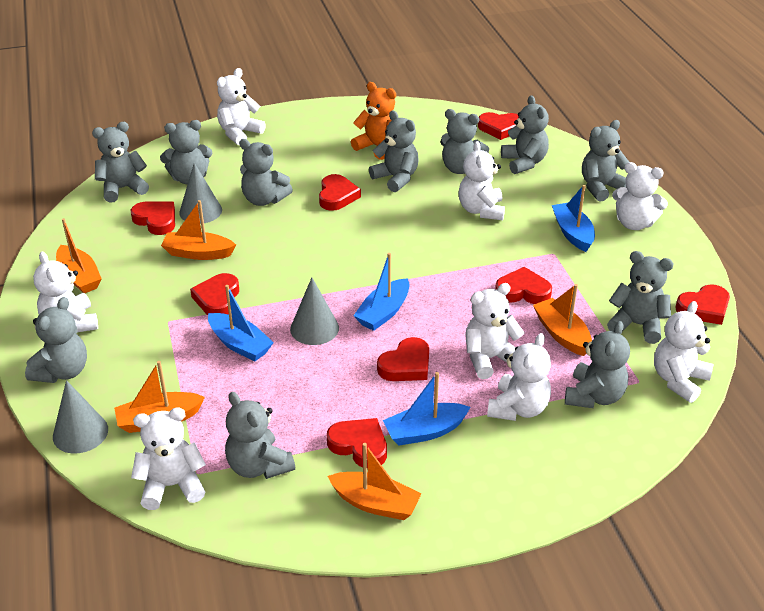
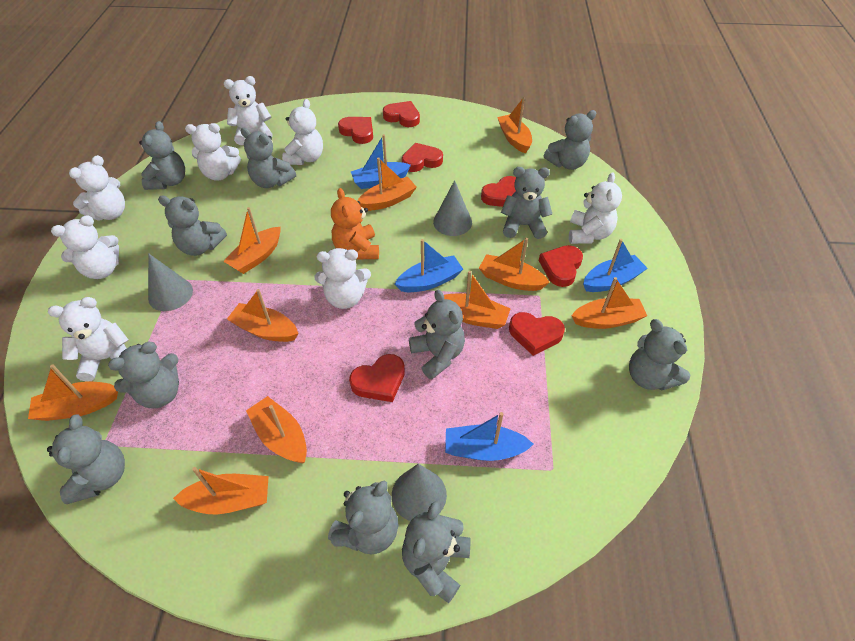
orange boat: 5 -> 10
red heart: 8 -> 7

